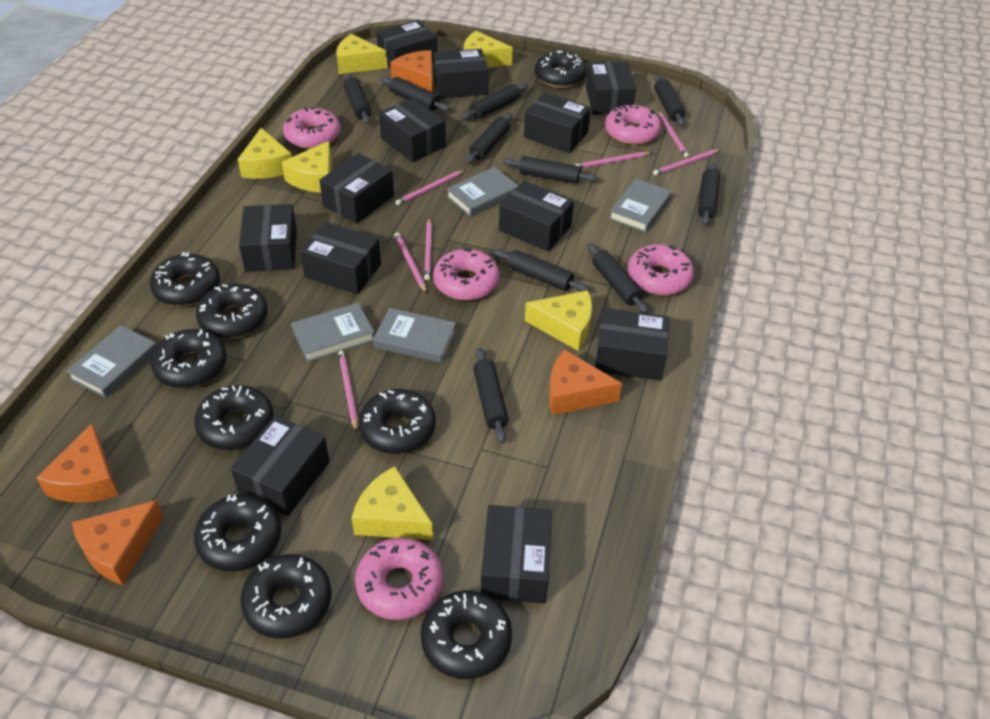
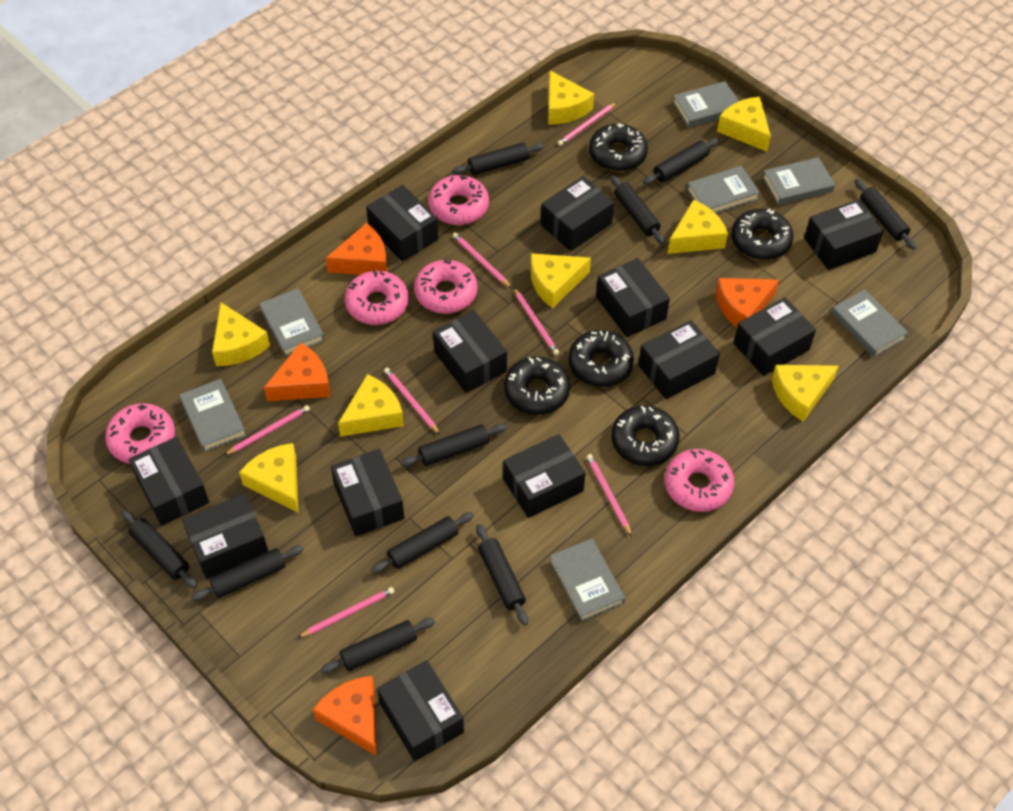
black donut: 9 -> 5
grey book: 5 -> 7
yellow cheese: 6 -> 8

